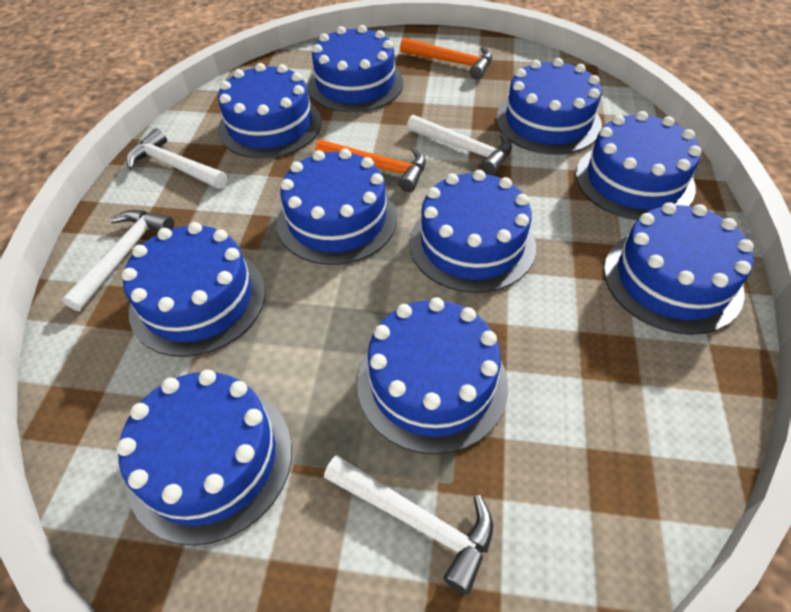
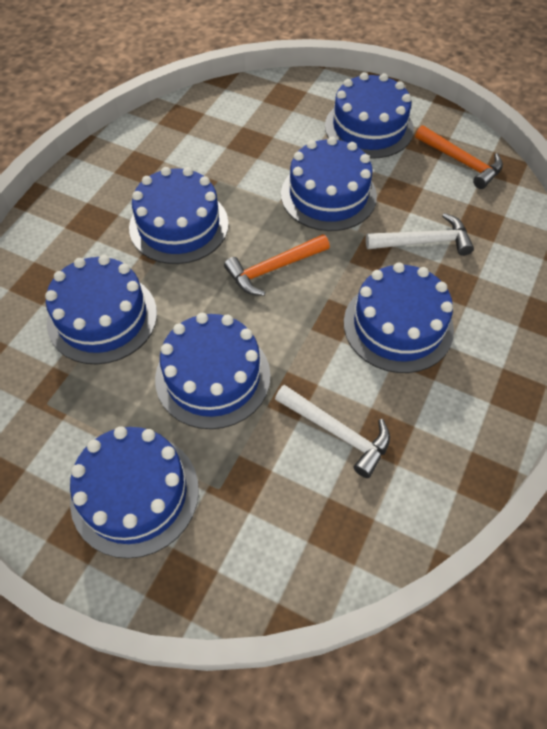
blue cake: 10 -> 7
white hammer: 4 -> 2

